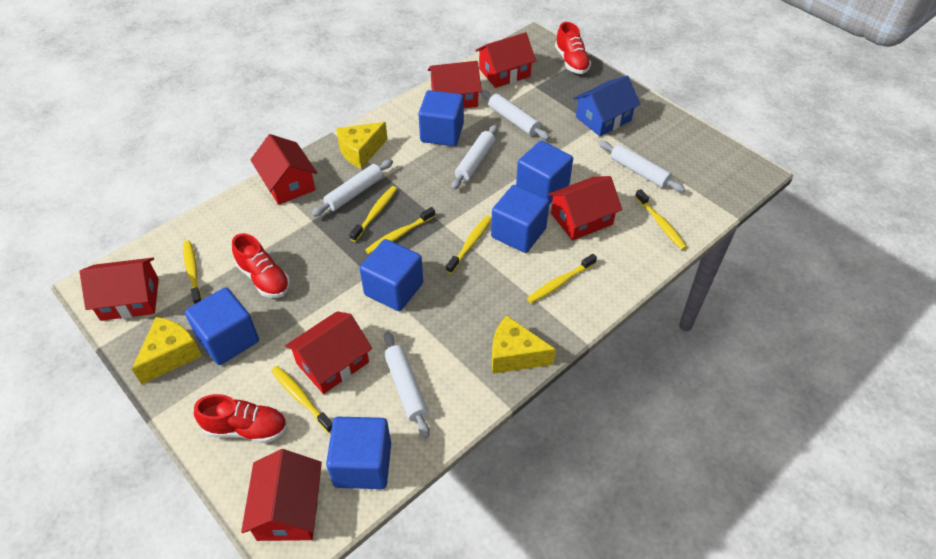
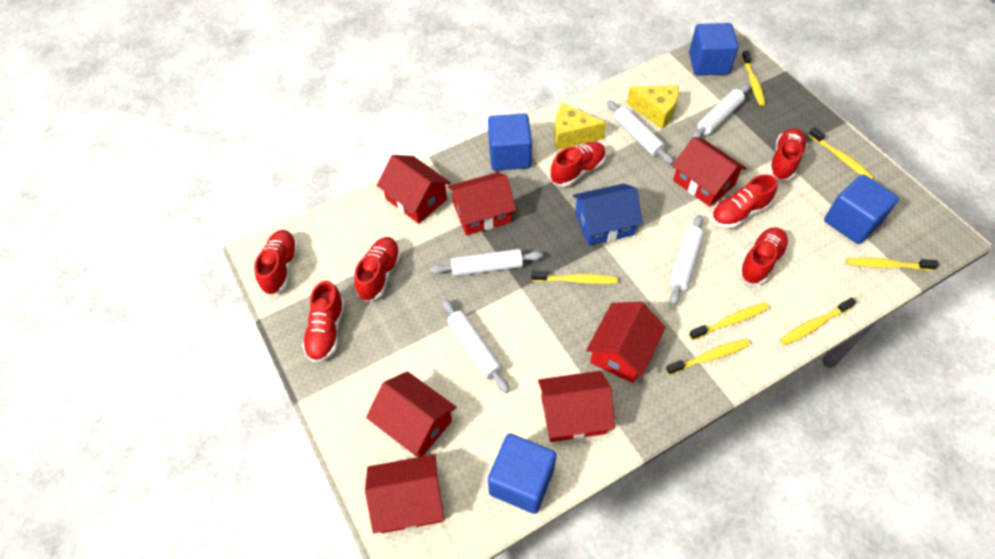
blue cube: 6 -> 4
red shoe: 3 -> 7
yellow cheese: 3 -> 2

